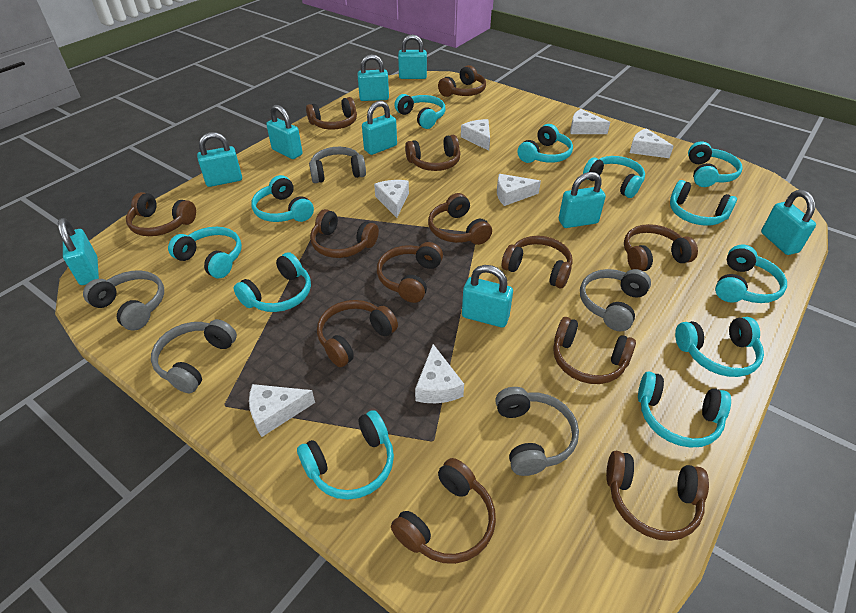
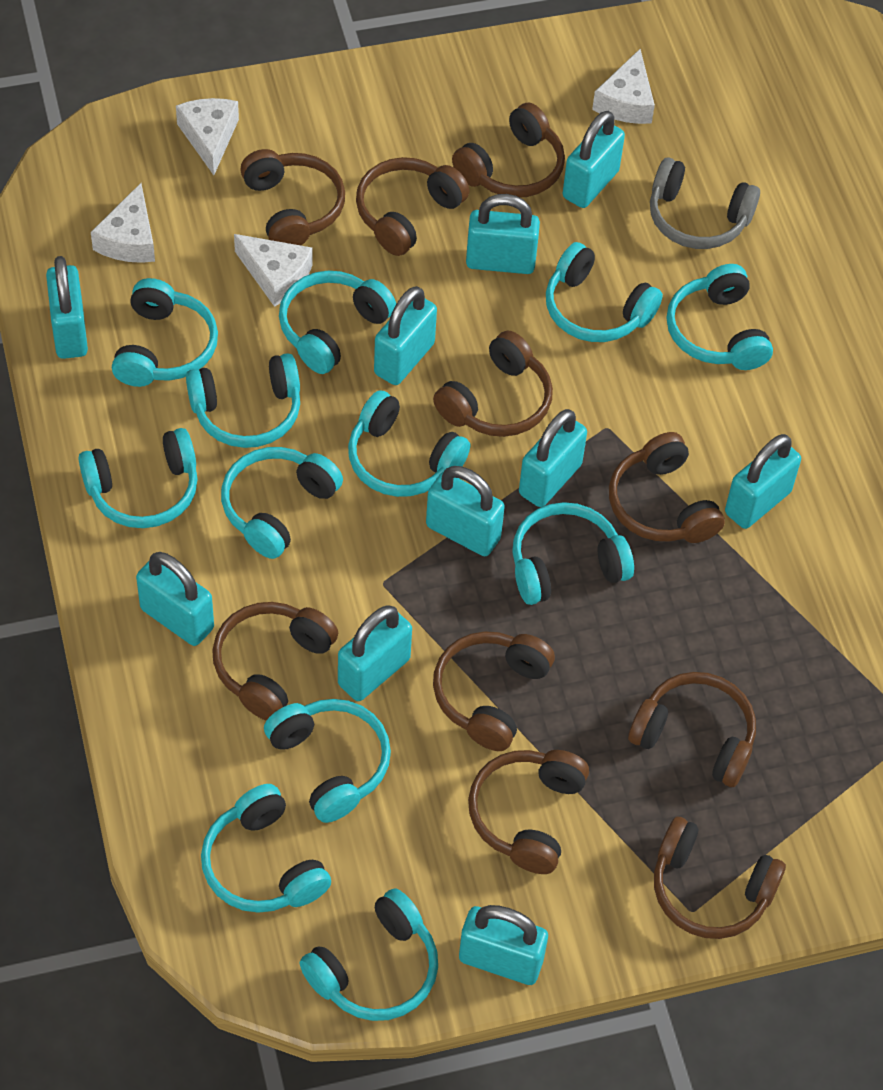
brown headphones: 13 -> 10
grey headphones: 5 -> 1
turquoise padlock: 9 -> 10
white cheese: 7 -> 4

